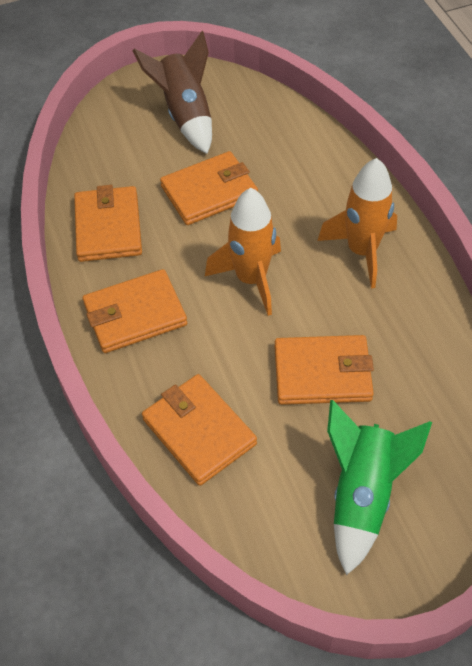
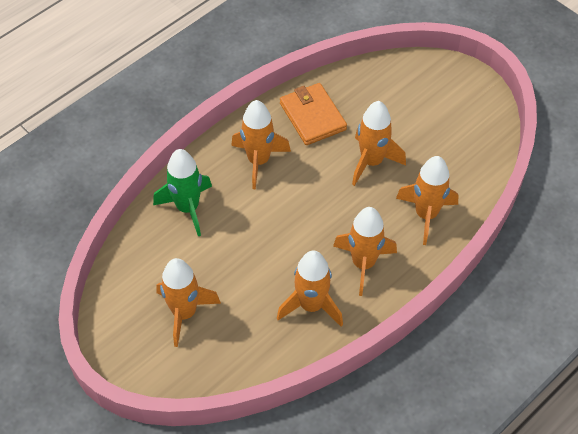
brown rocket: 1 -> 0
orange rocket: 2 -> 6
orange wallet: 5 -> 1

